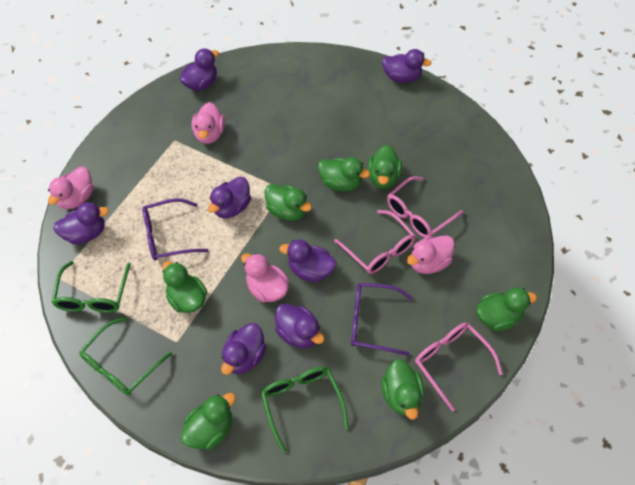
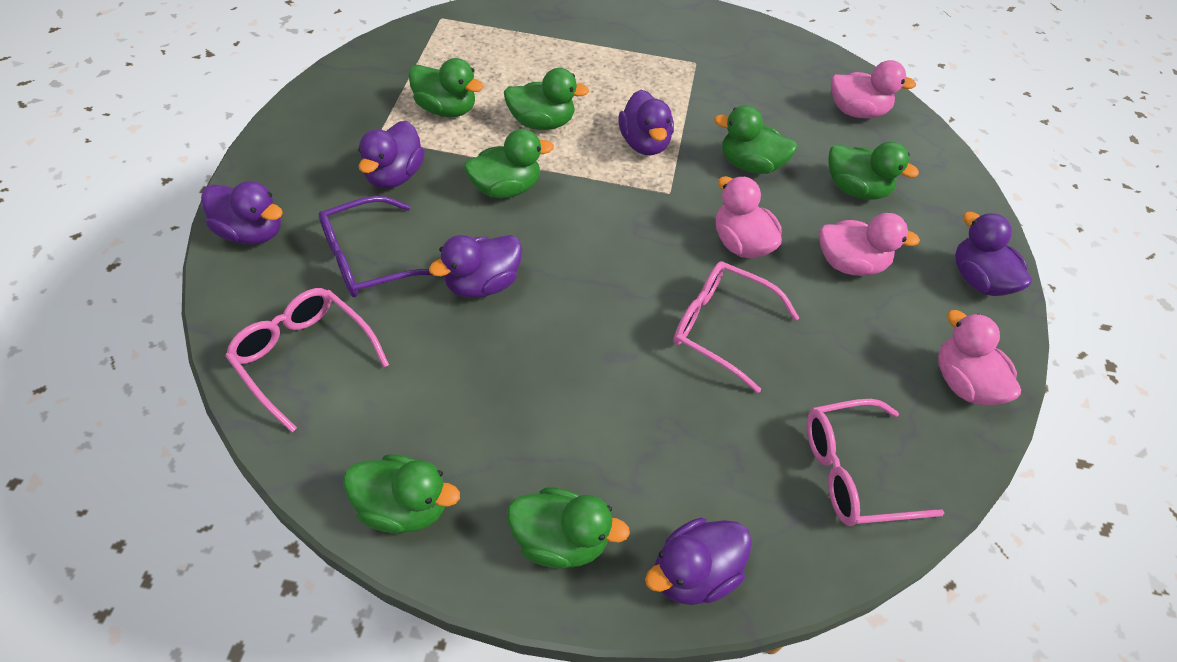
green glasses: 3 -> 0
purple duck: 7 -> 6
purple glasses: 2 -> 1

